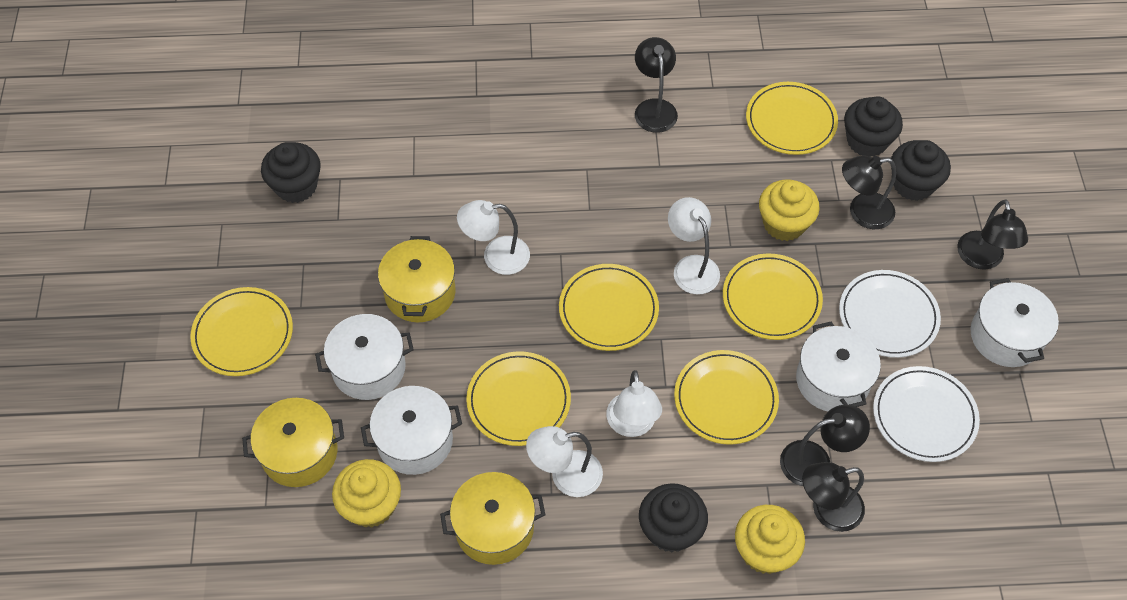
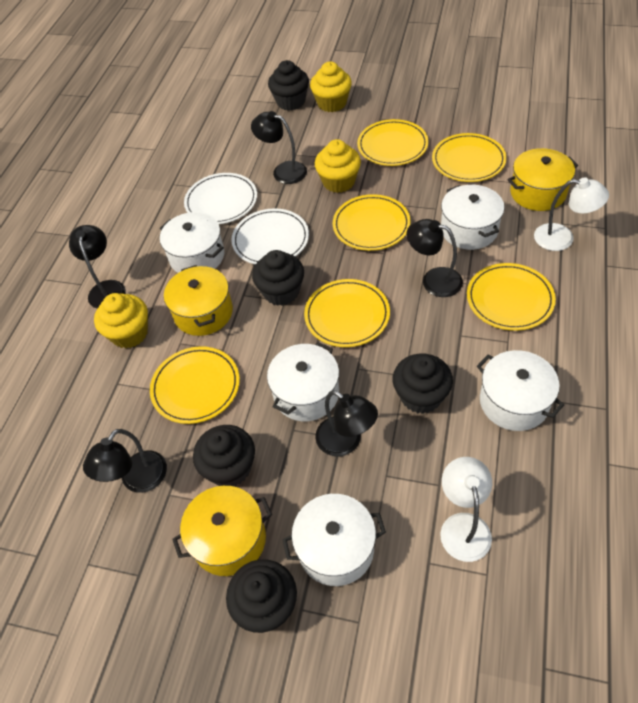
black cupcake: 4 -> 5
white lamp: 4 -> 2
white pot: 4 -> 5

